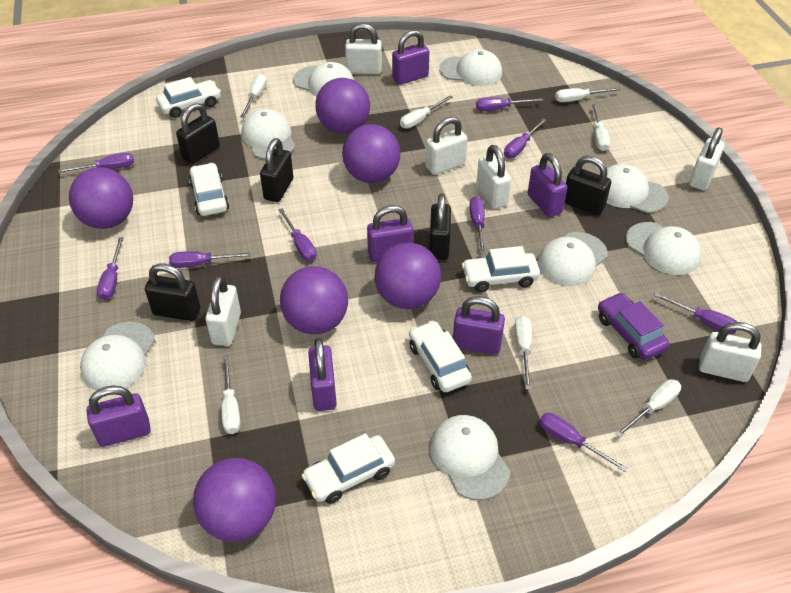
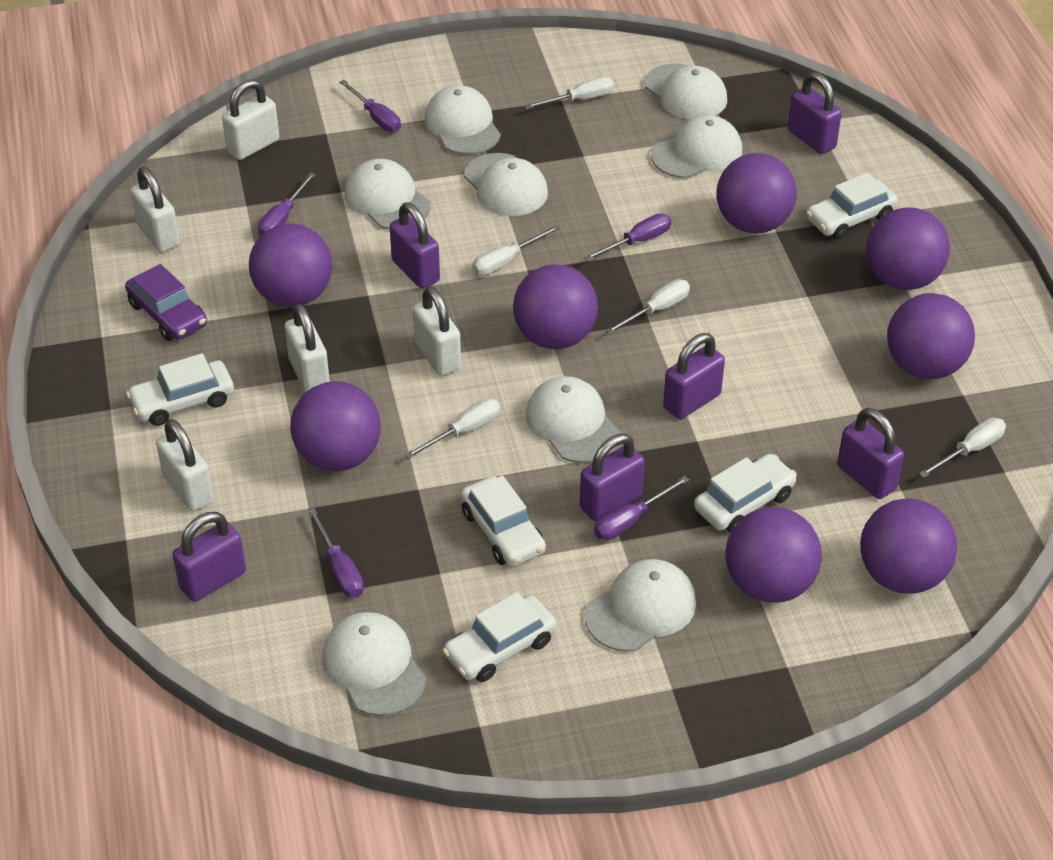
black padlock: 5 -> 0
purple ball: 6 -> 8
purple screwdriver: 9 -> 5
white padlock: 6 -> 5
white screwdriver: 7 -> 5

